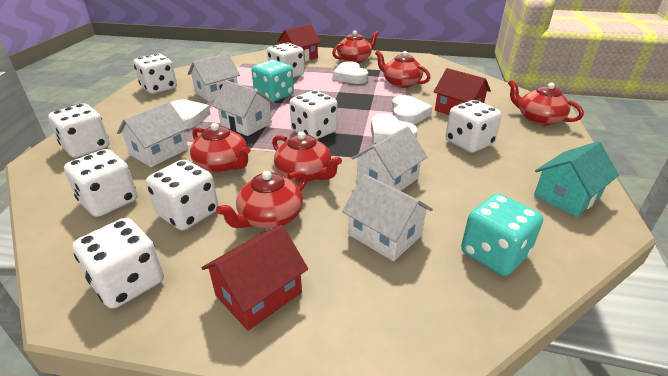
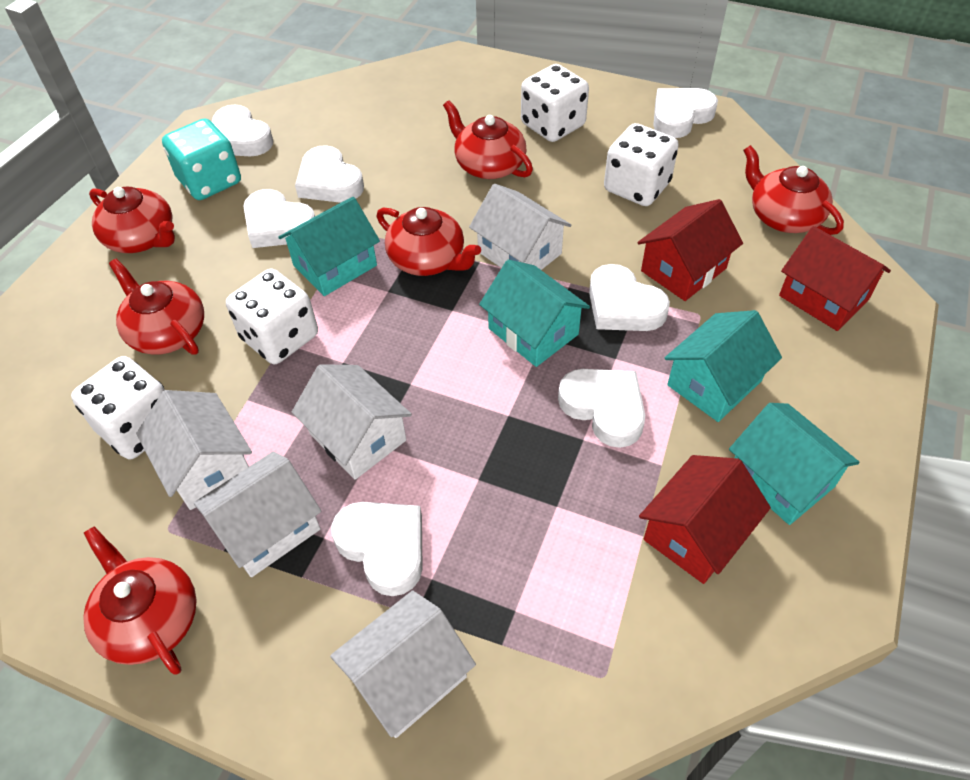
turquoise dice: 2 -> 1
turquoise house: 1 -> 4
white dice: 8 -> 4
white heart: 4 -> 7

